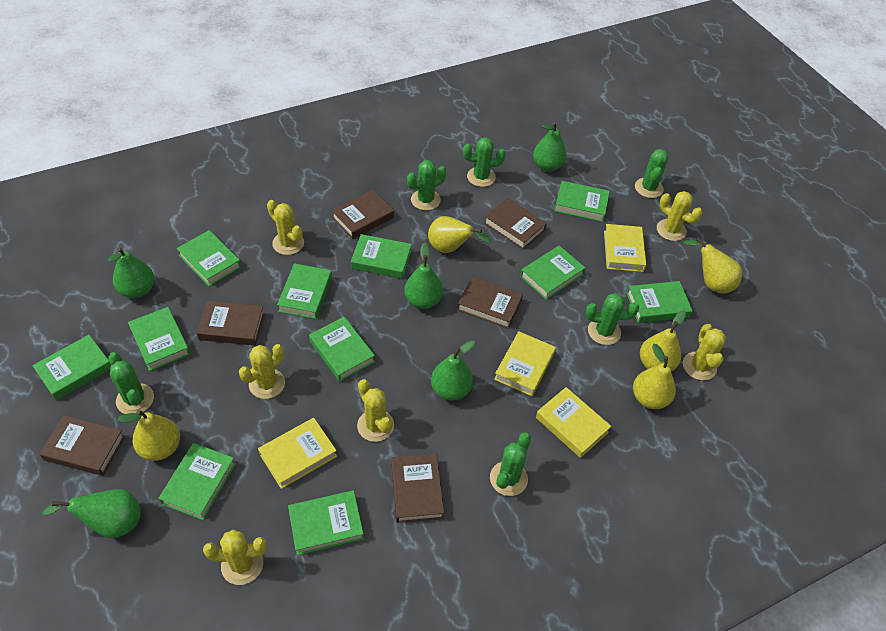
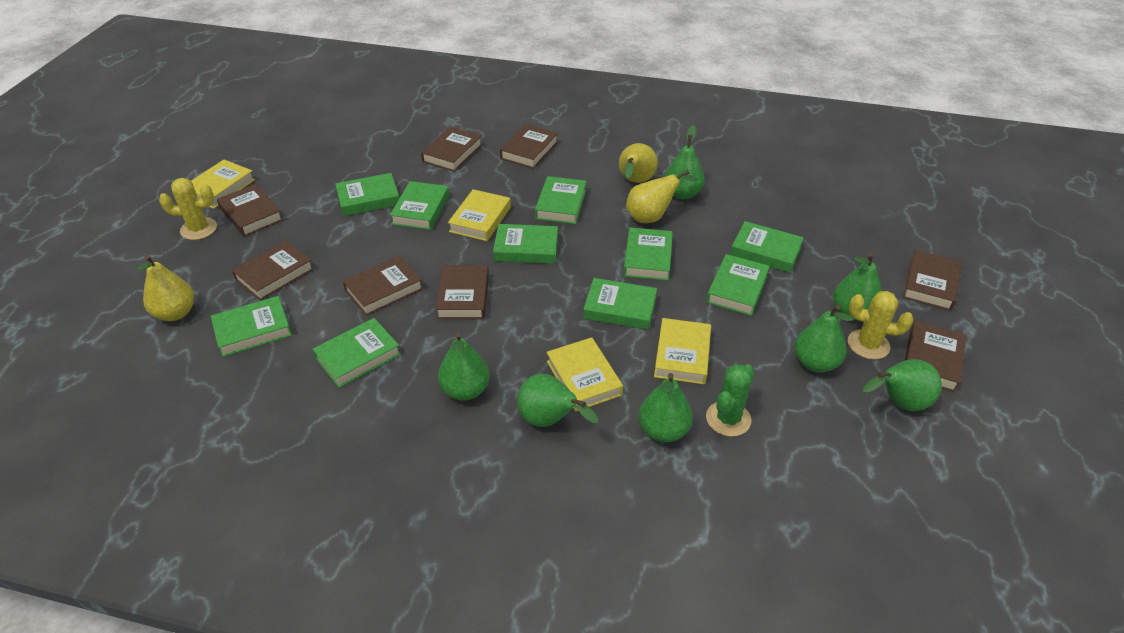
brown book: 6 -> 8
green book: 11 -> 10
green cactus: 6 -> 1
green pear: 5 -> 7
yellow cactus: 6 -> 2
yellow pear: 5 -> 3

